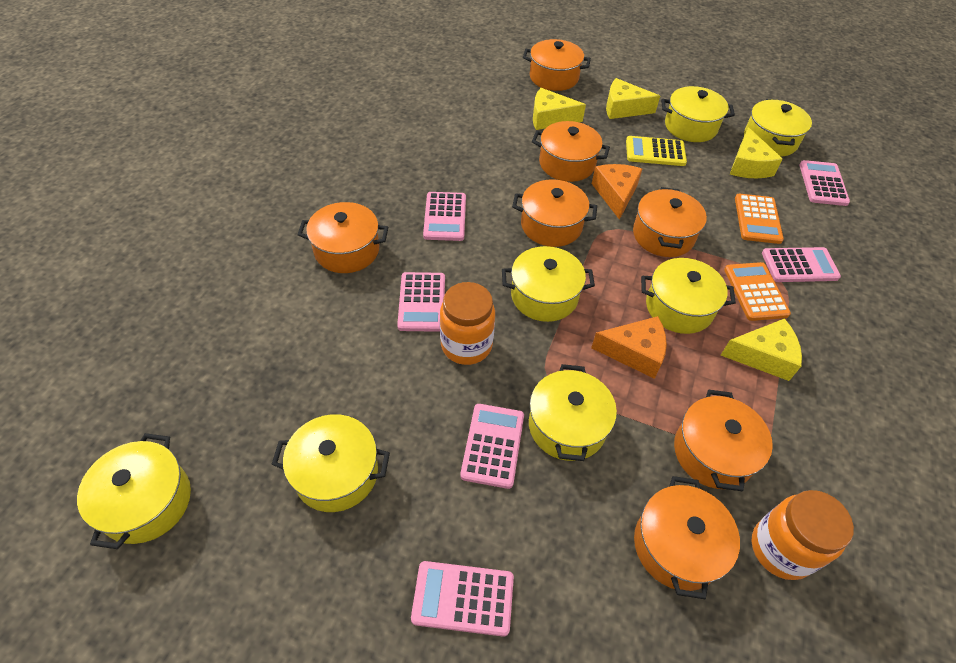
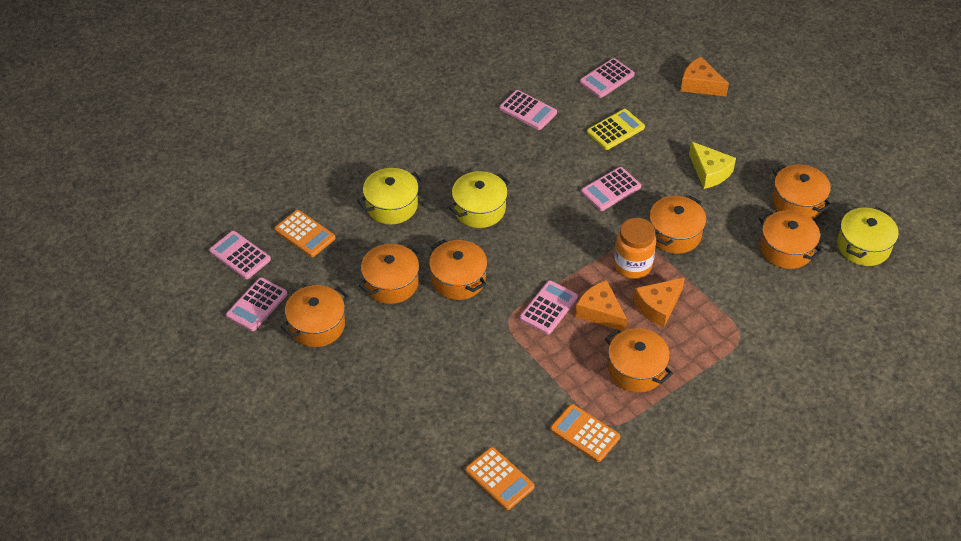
orange calculator: 2 -> 3
orange cheese: 2 -> 3
orange jar: 2 -> 1
yellow cheese: 4 -> 1
yellow pot: 7 -> 3

